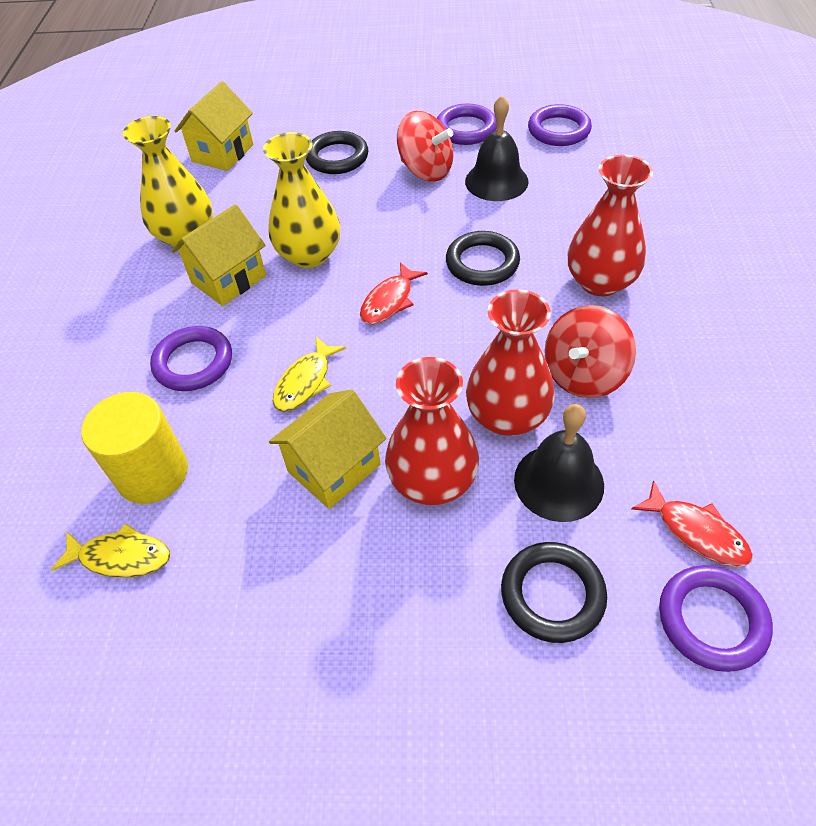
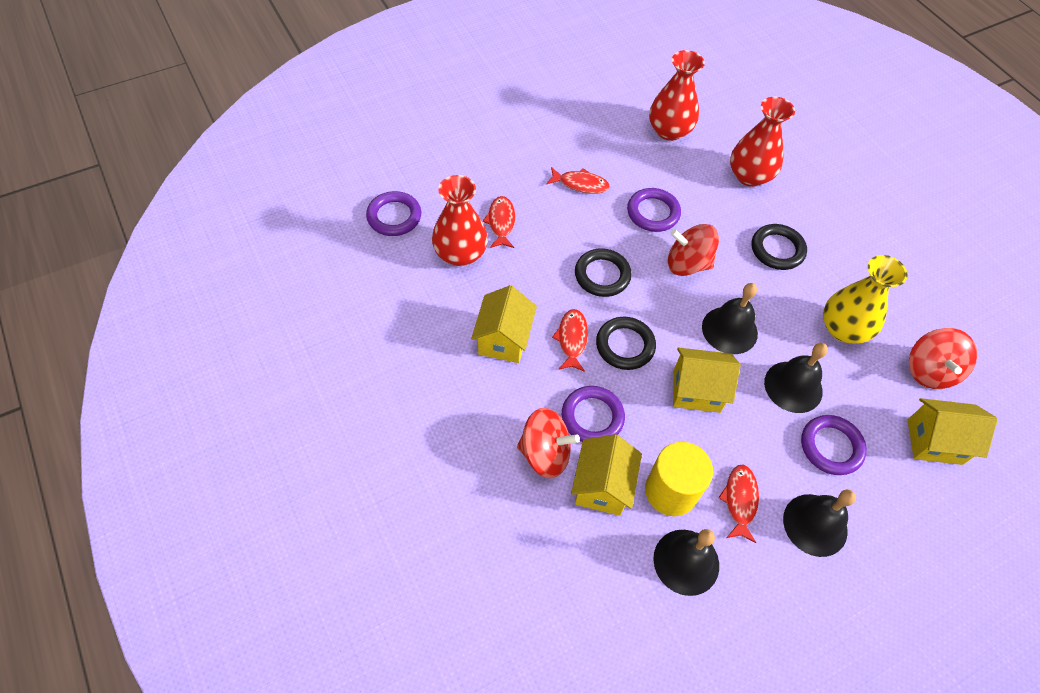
black bell: 2 -> 4
red fish: 2 -> 4
red spinning top: 2 -> 3
yellow fish: 2 -> 0
yellow house: 3 -> 4
yellow vase: 2 -> 1

